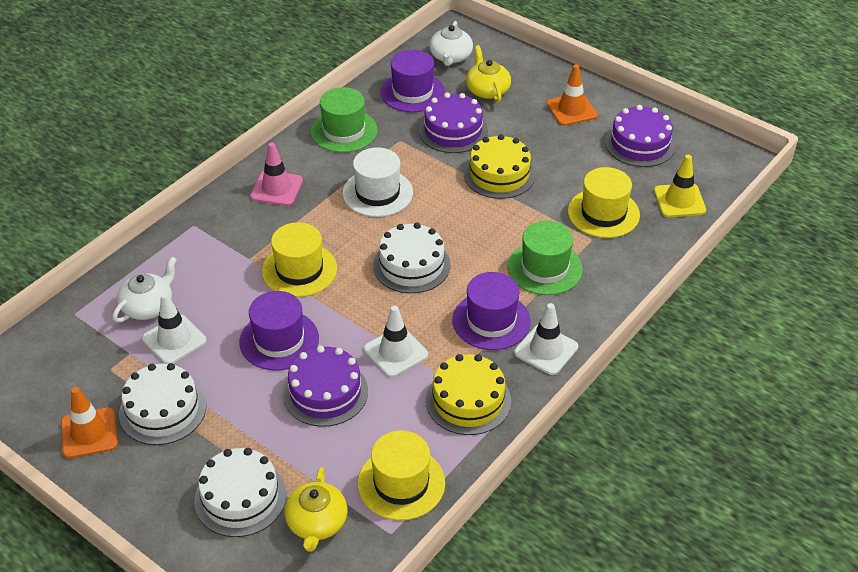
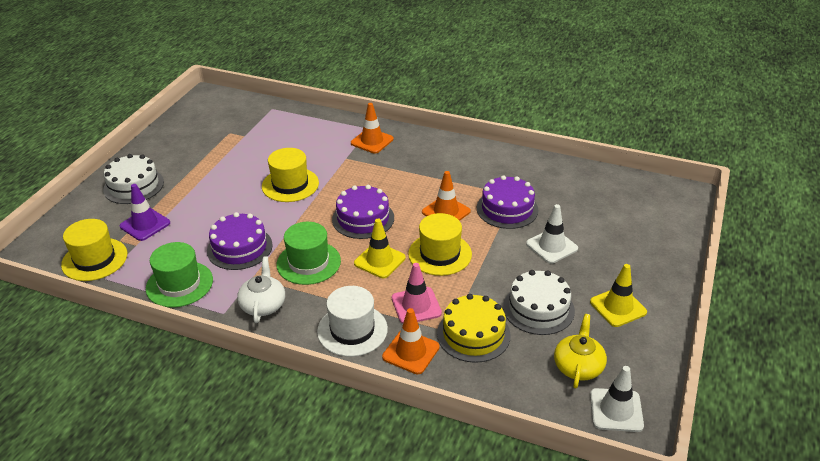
orange traffic cone: 2 -> 3
purple hat: 3 -> 0
purple traffic cone: 0 -> 1
white cake: 3 -> 2
white teapot: 2 -> 1
white traffic cone: 3 -> 2
yellow cake: 2 -> 1
yellow teapot: 2 -> 1
yellow traffic cone: 1 -> 2

